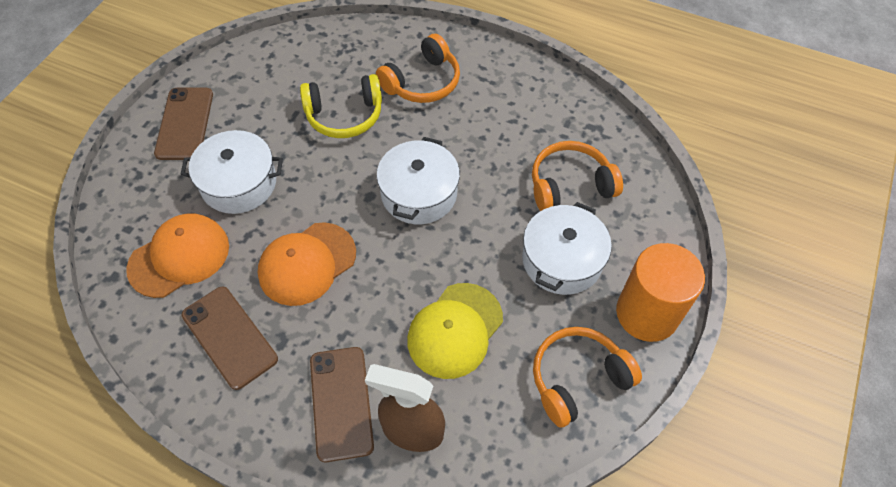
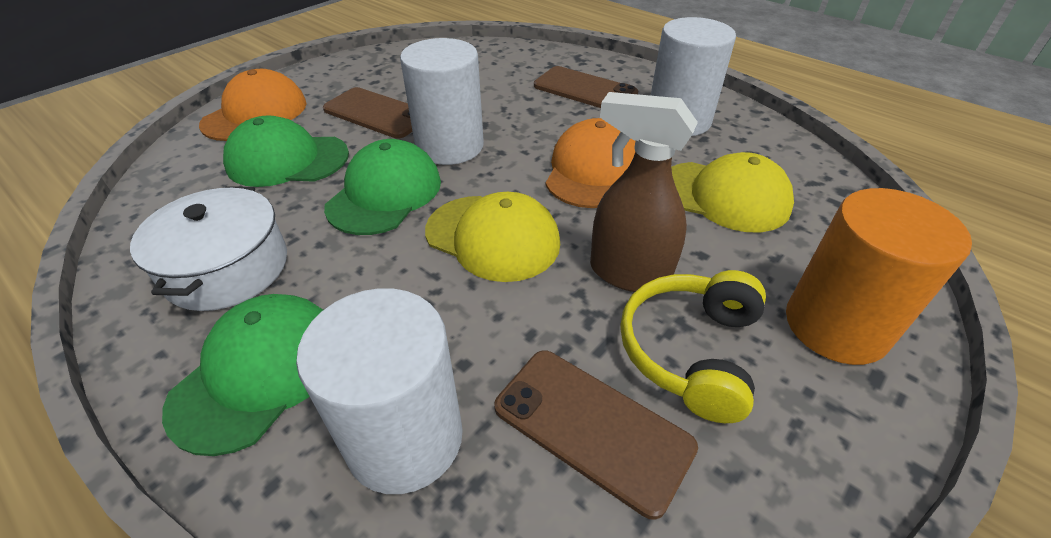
green cap: 0 -> 3
orange headphones: 3 -> 0
white cylinder: 0 -> 3
white pot: 3 -> 1
yellow cap: 1 -> 2

